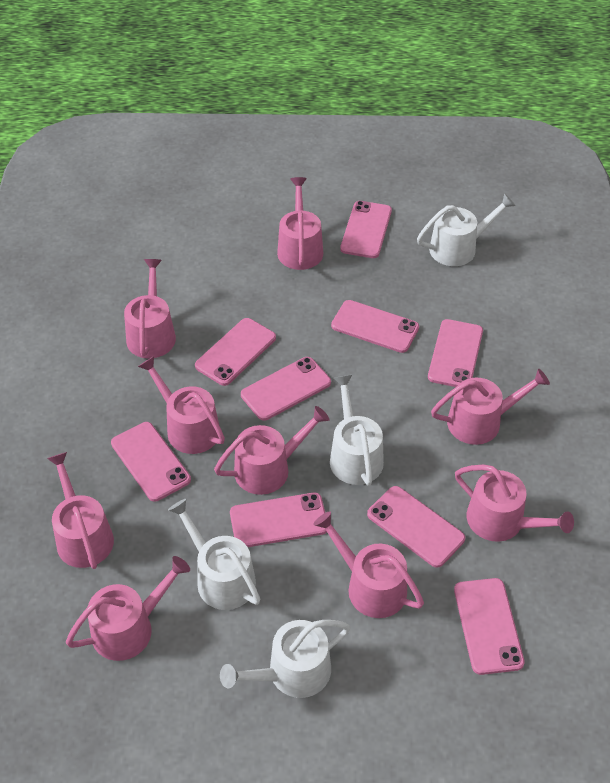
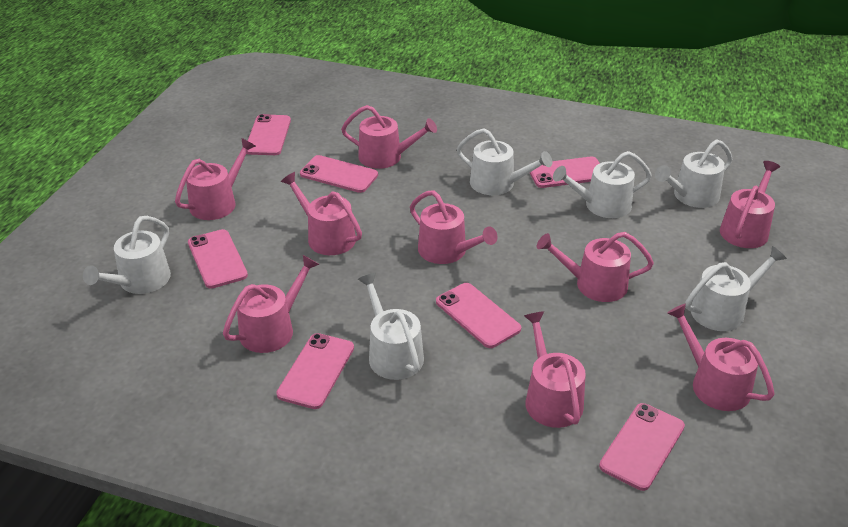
pink phone: 9 -> 7
white watering can: 4 -> 6

